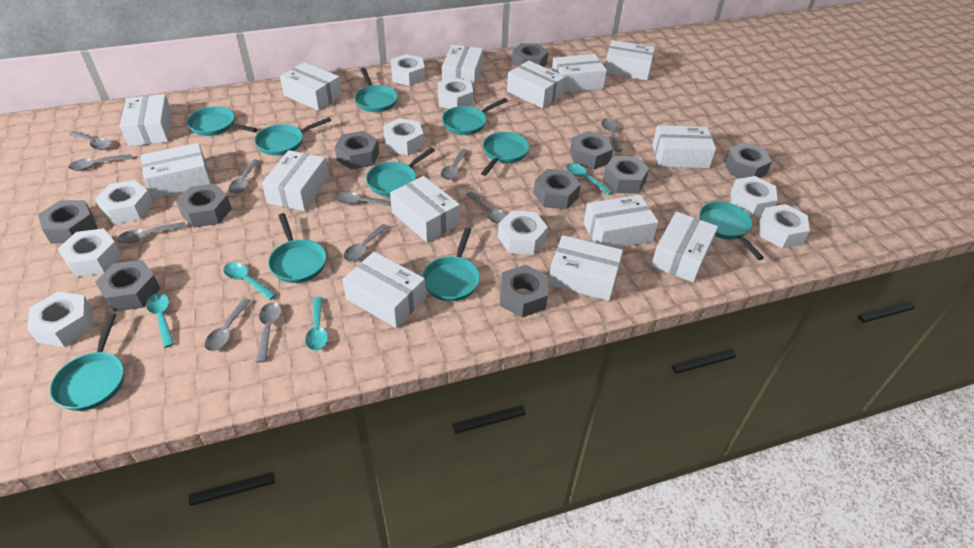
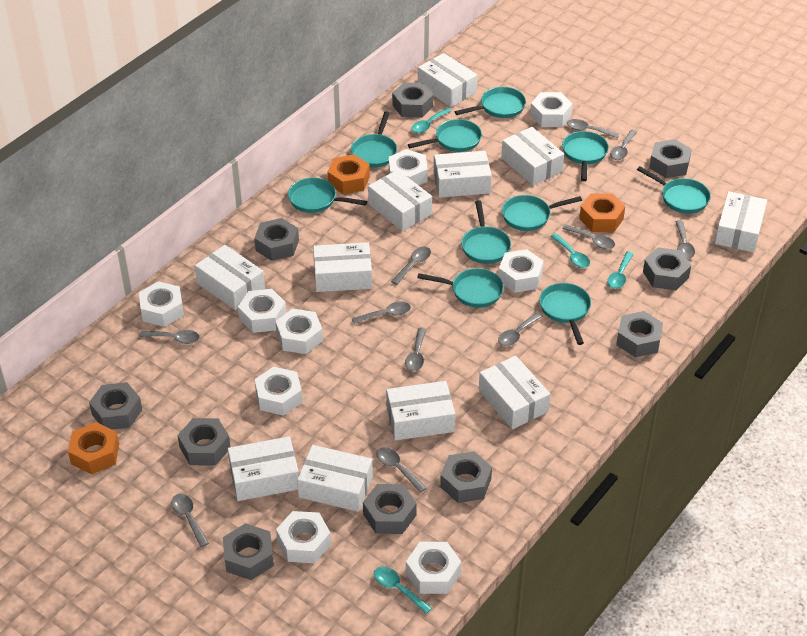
orange nut: 0 -> 3
white box: 14 -> 11

